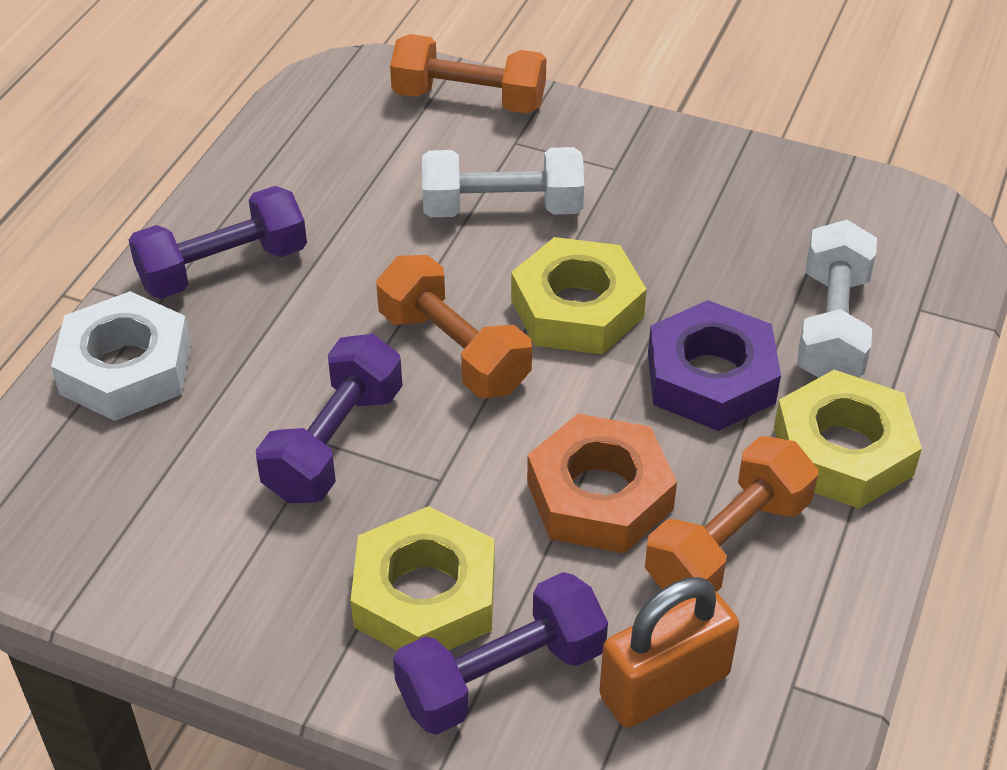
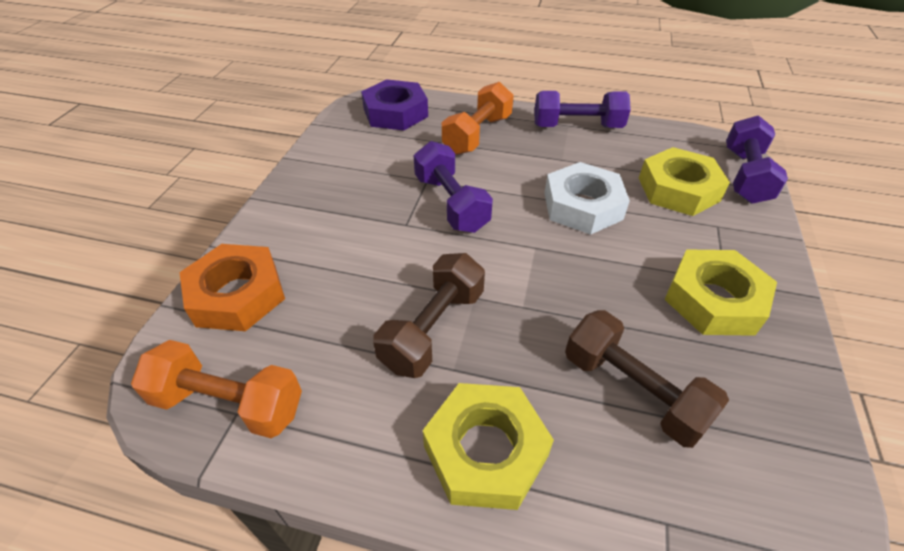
brown dumbbell: 0 -> 2
orange dumbbell: 3 -> 2
orange padlock: 1 -> 0
white dumbbell: 2 -> 0

